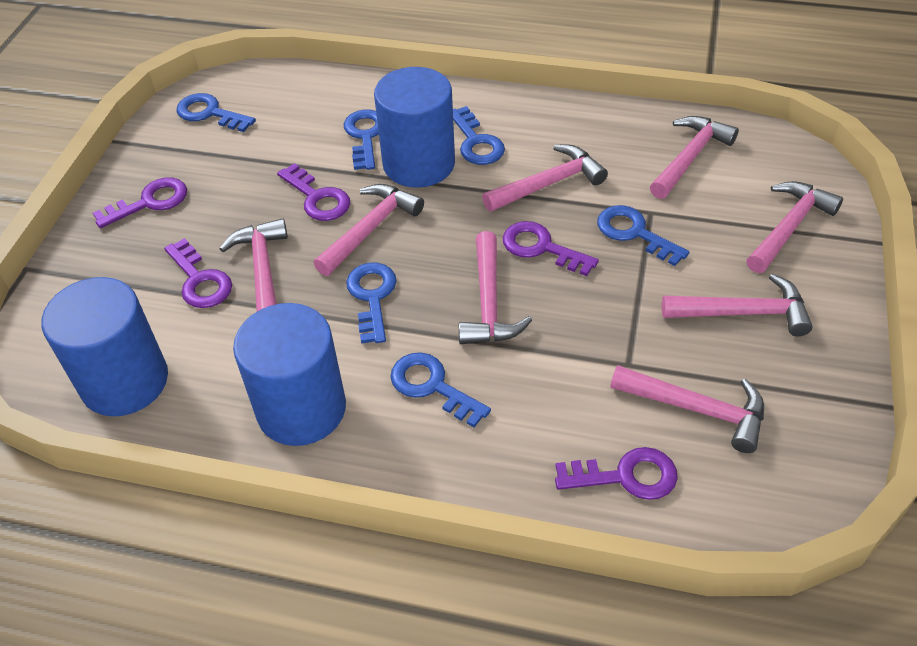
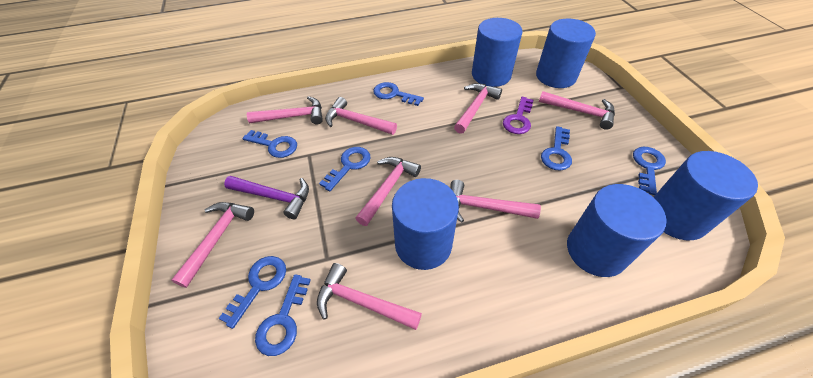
blue cylinder: 3 -> 5
blue key: 6 -> 7
purple hammer: 0 -> 1
purple key: 5 -> 1

